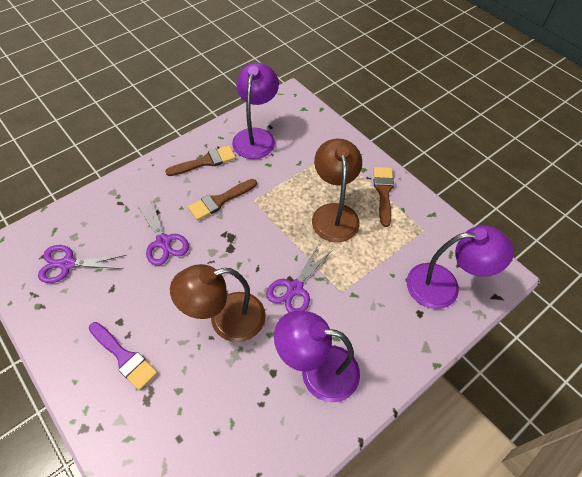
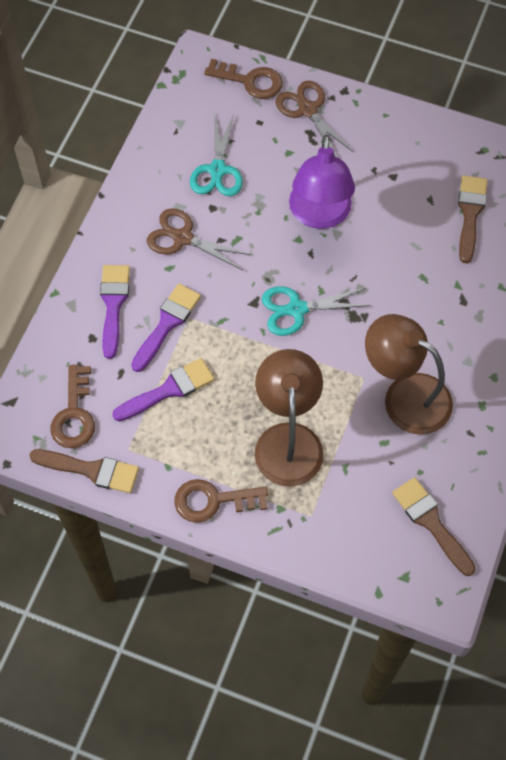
brown key: 0 -> 3
brown scissors: 0 -> 2
purple brush: 1 -> 3
purple lamp: 3 -> 1
purple scissors: 3 -> 0
turquoise scissors: 0 -> 2

